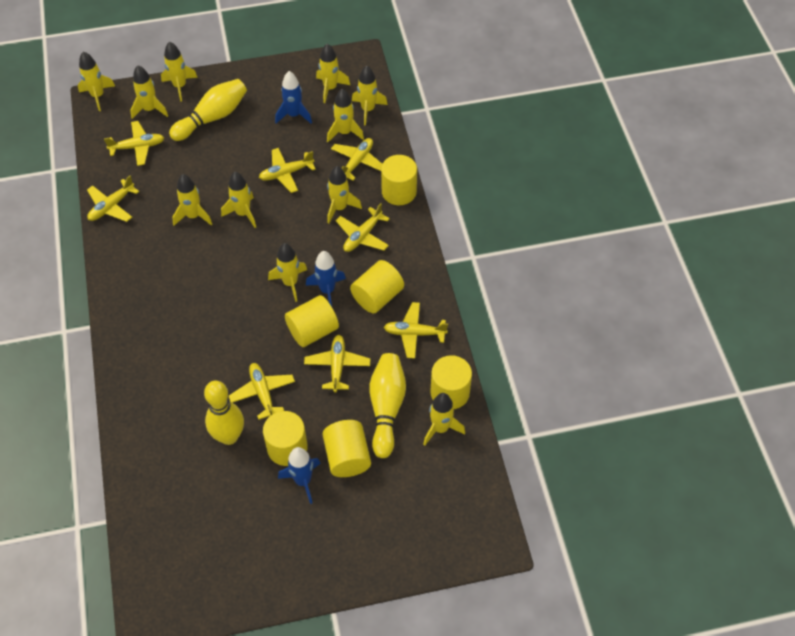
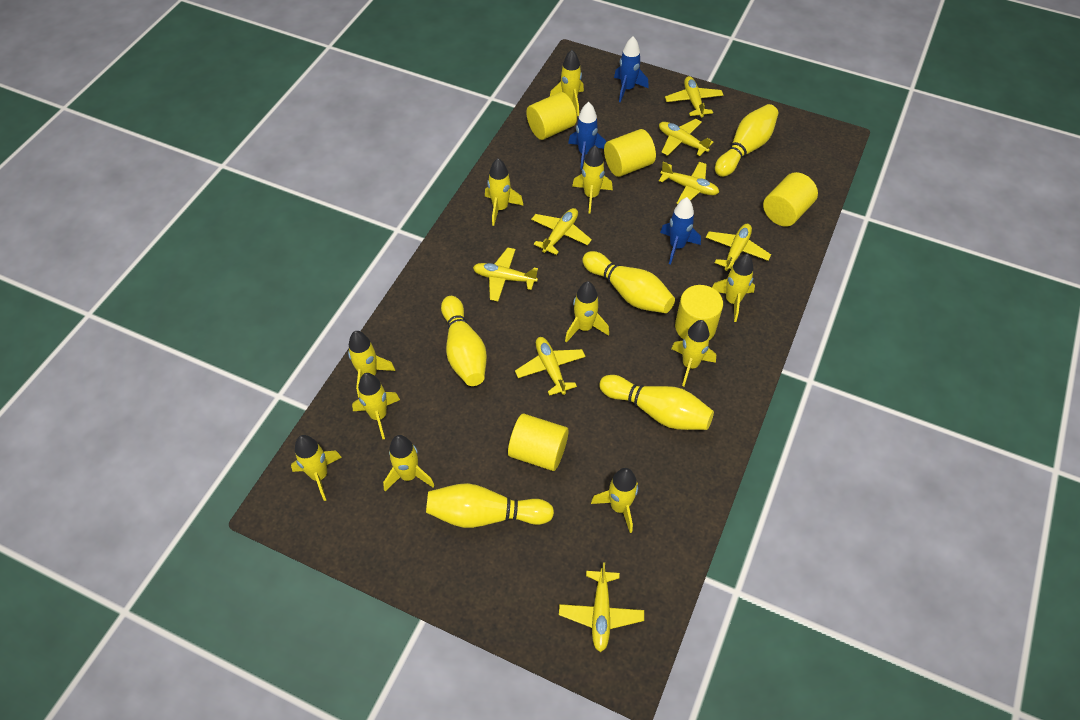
yellow bowling pin: 3 -> 5
yellow cylinder: 6 -> 5

